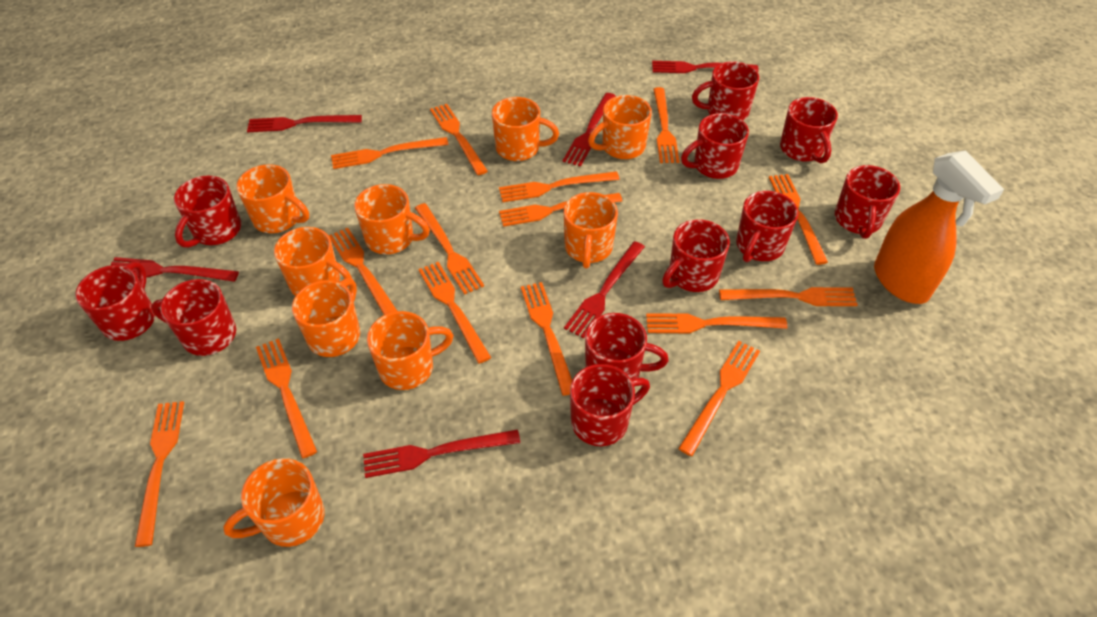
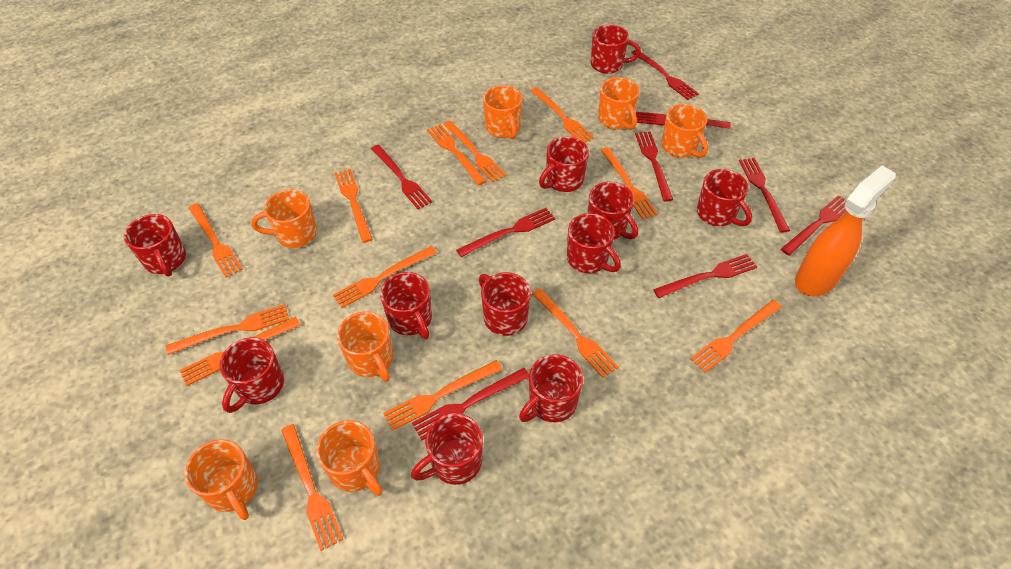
orange fork: 15 -> 13
orange mug: 9 -> 7
red fork: 6 -> 9

